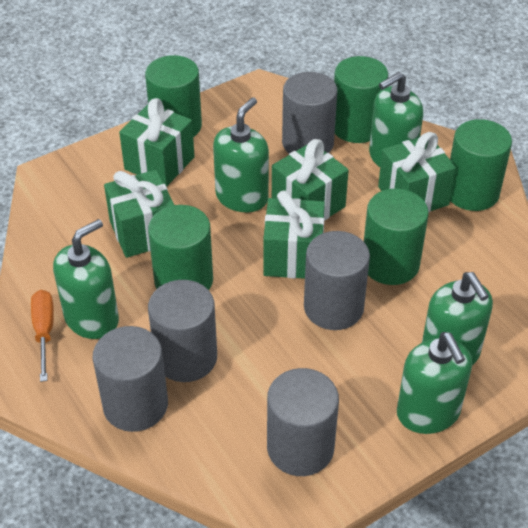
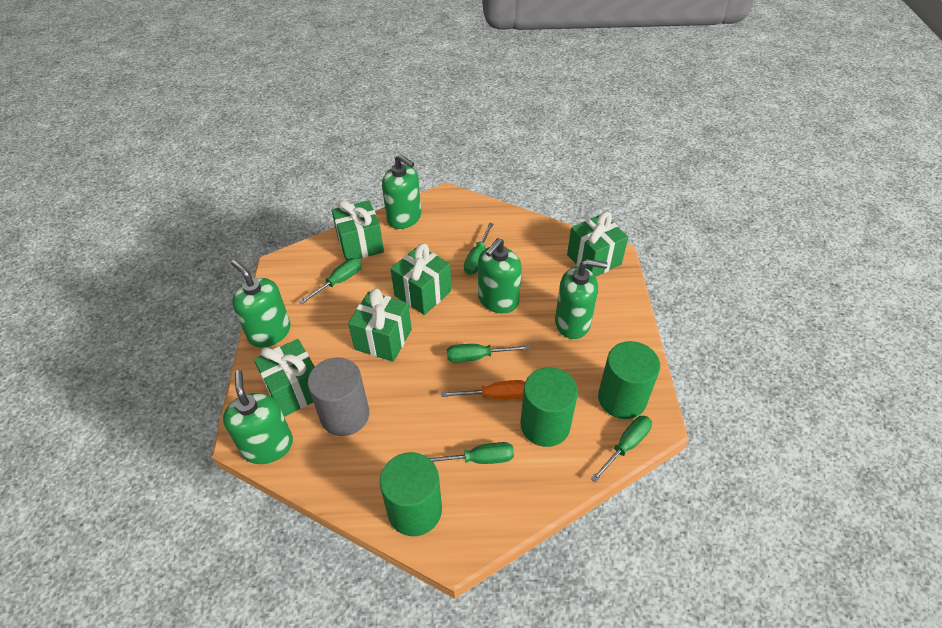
green cylinder: 5 -> 3
green screwdriver: 0 -> 5
grey cylinder: 5 -> 1

